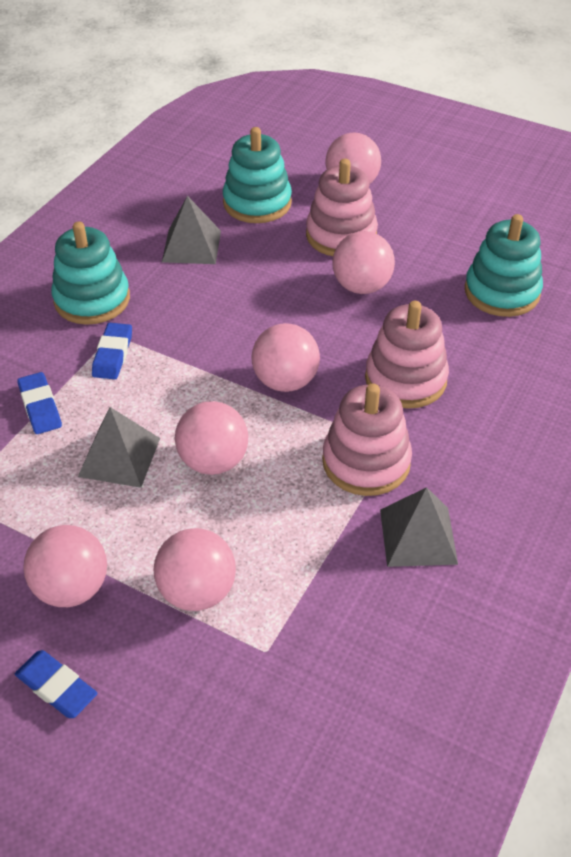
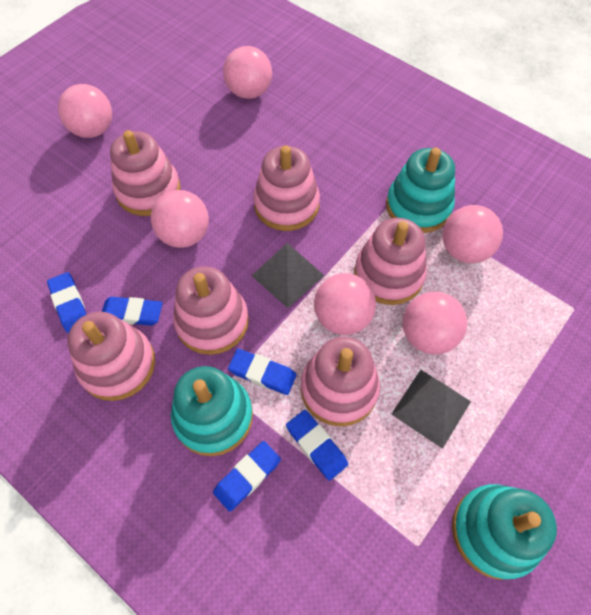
blue eraser: 3 -> 5
grey pyramid: 3 -> 2
pink stacking toy: 3 -> 6

